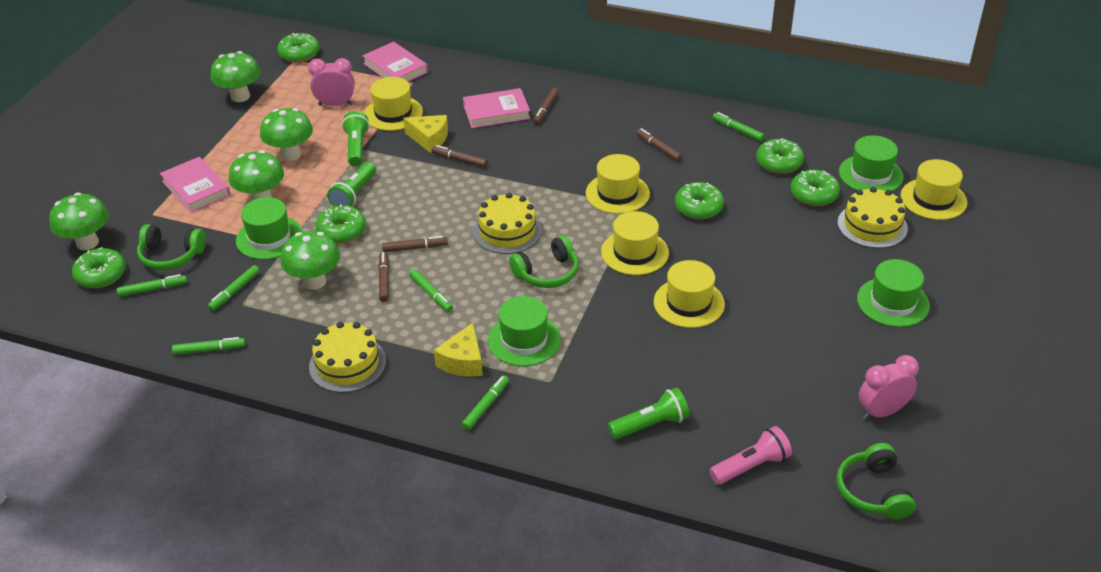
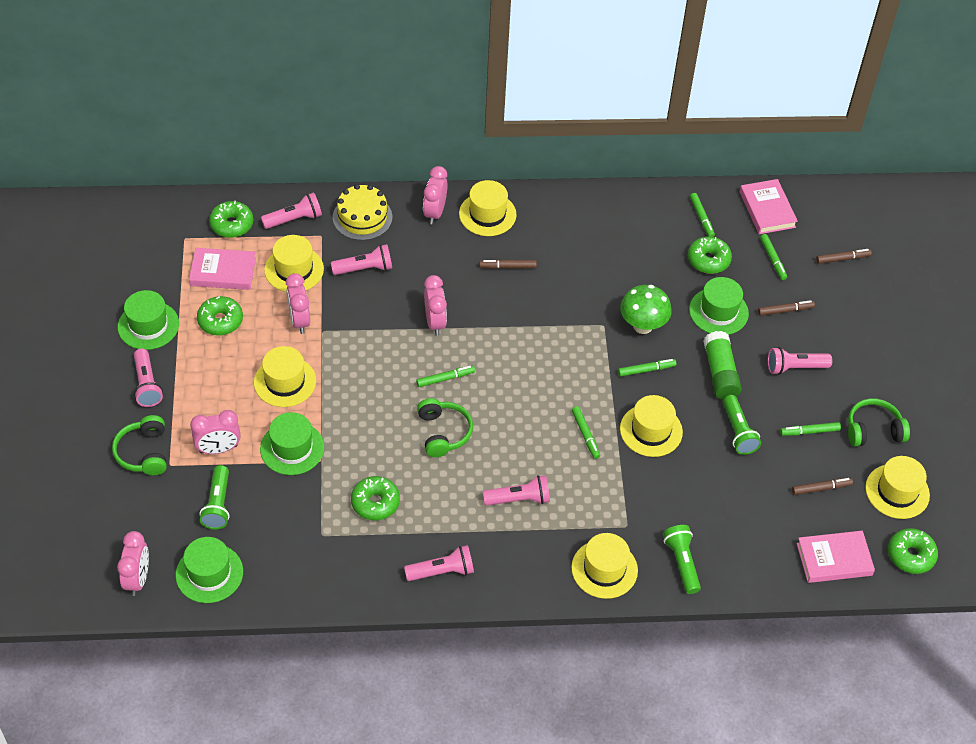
brown marker: 5 -> 4
green donut: 6 -> 5
green glue stick: 0 -> 1
green mushroom: 5 -> 1
pink clock: 2 -> 5
pink flashlight: 1 -> 6
yellow cake: 3 -> 1
yellow cheese: 2 -> 0
yellow hat: 5 -> 6

